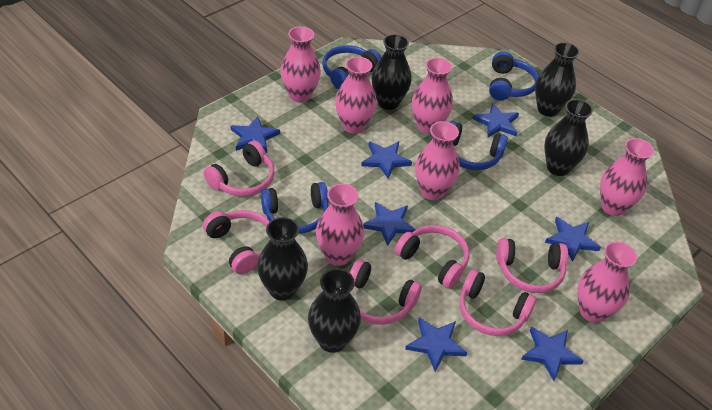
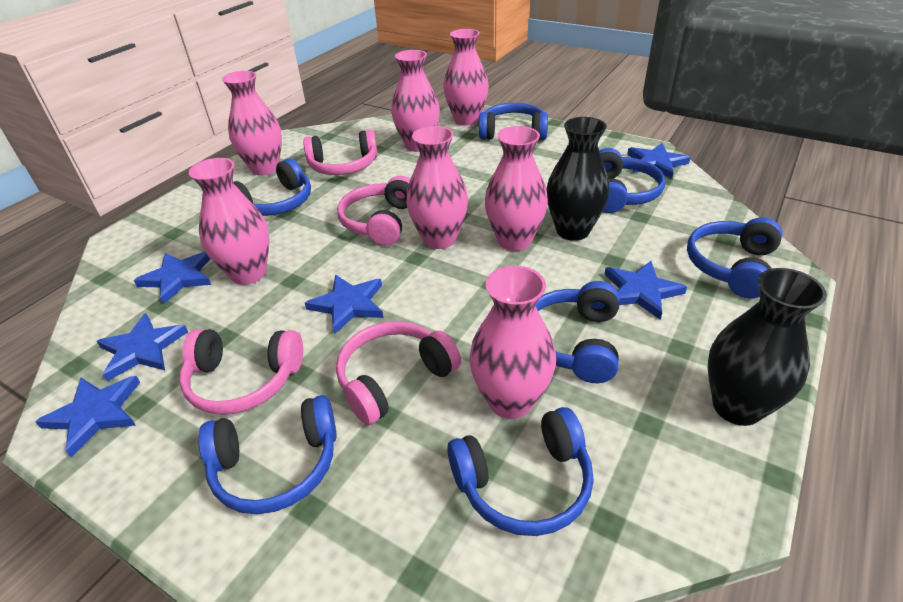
black vase: 5 -> 2
blue headphones: 4 -> 7
blue star: 7 -> 6
pink headphones: 6 -> 4

